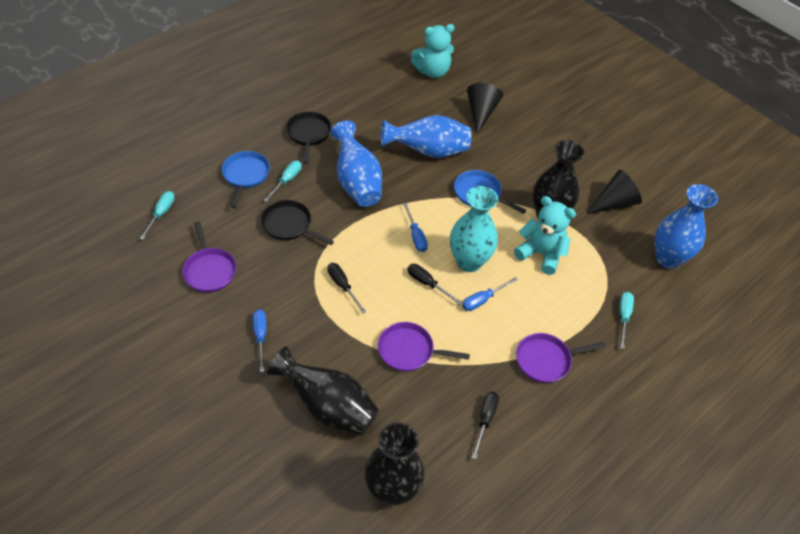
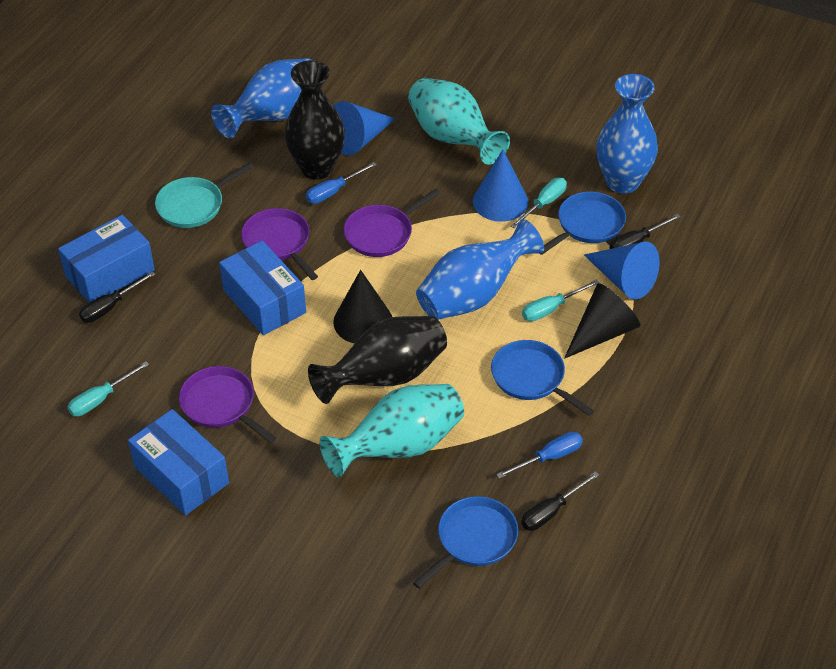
black pan: 2 -> 0
black vase: 3 -> 2
blue box: 0 -> 3
blue cone: 0 -> 3
blue pan: 2 -> 3
blue screwdriver: 3 -> 2
turquoise pan: 0 -> 1
turquoise teddy bear: 2 -> 0
turquoise vase: 1 -> 2

